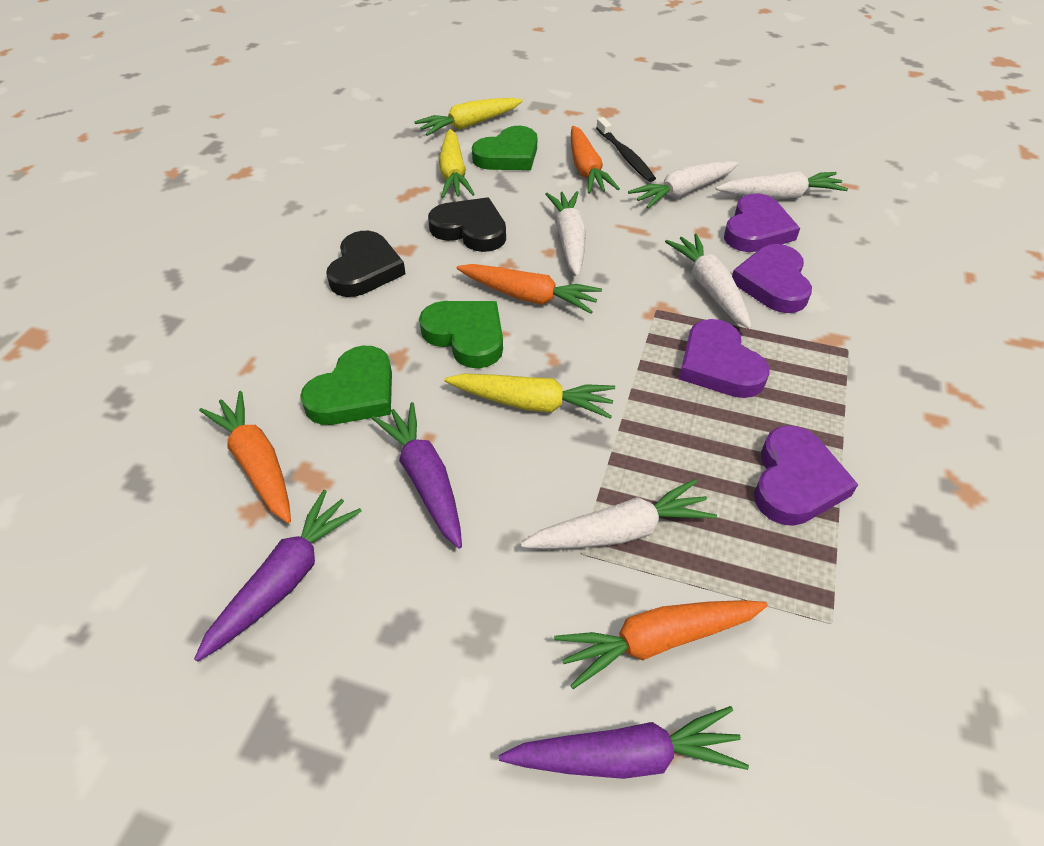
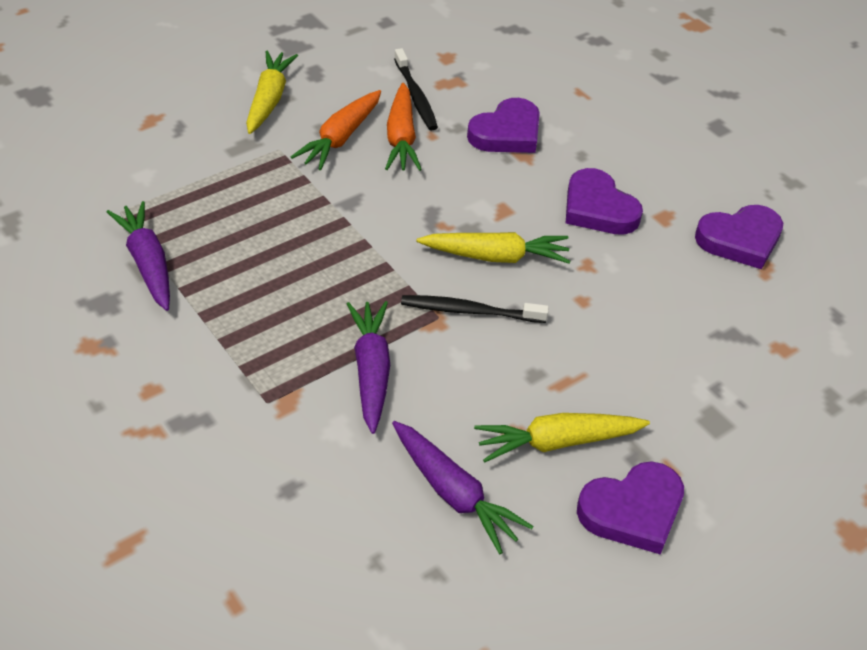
black heart: 2 -> 0
black toothbrush: 1 -> 2
green heart: 3 -> 0
orange carrot: 4 -> 2
white carrot: 5 -> 0

